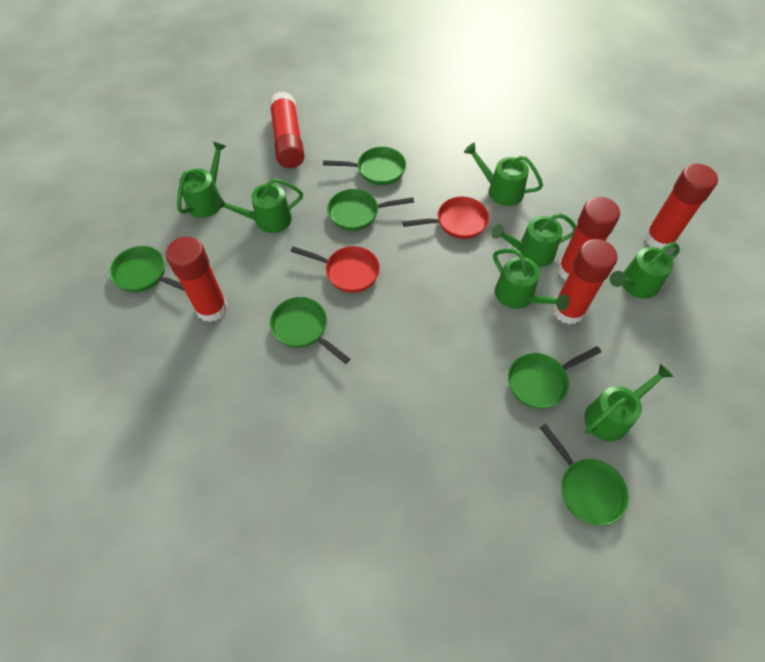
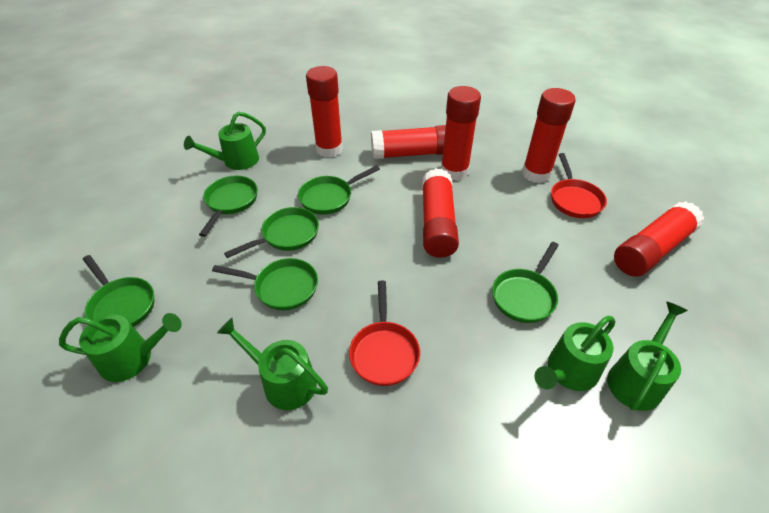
green watering can: 7 -> 5
red glue stick: 5 -> 6

